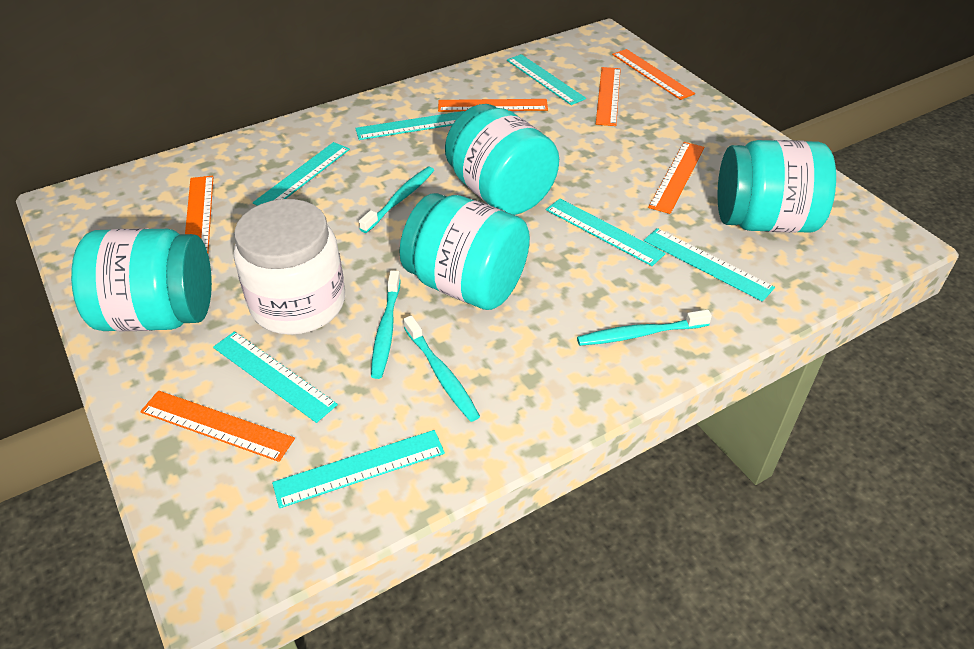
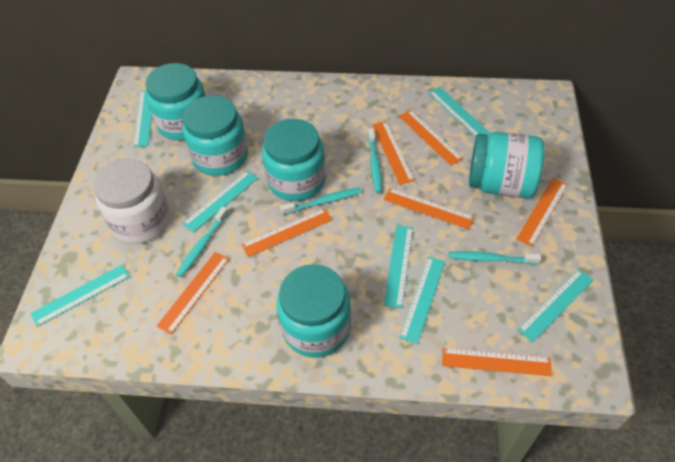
orange ruler: 6 -> 7
turquoise jar: 4 -> 5

